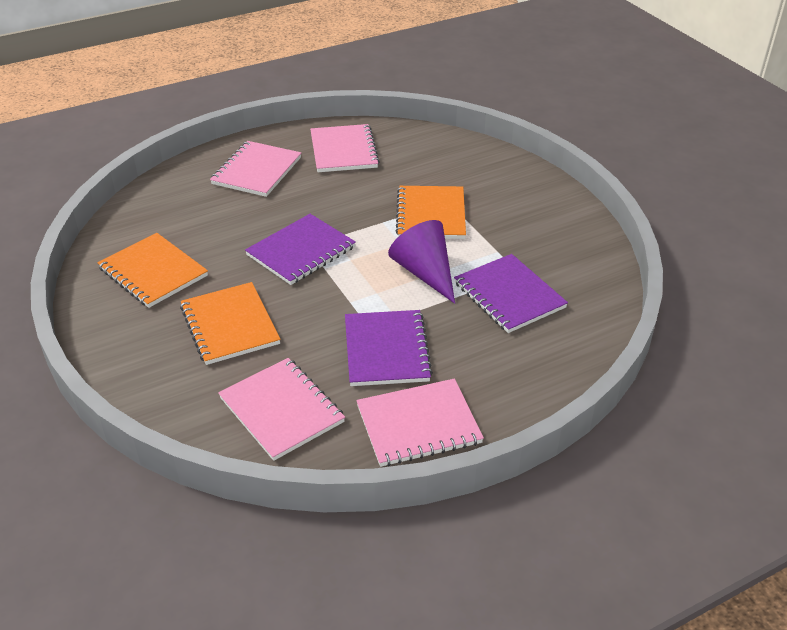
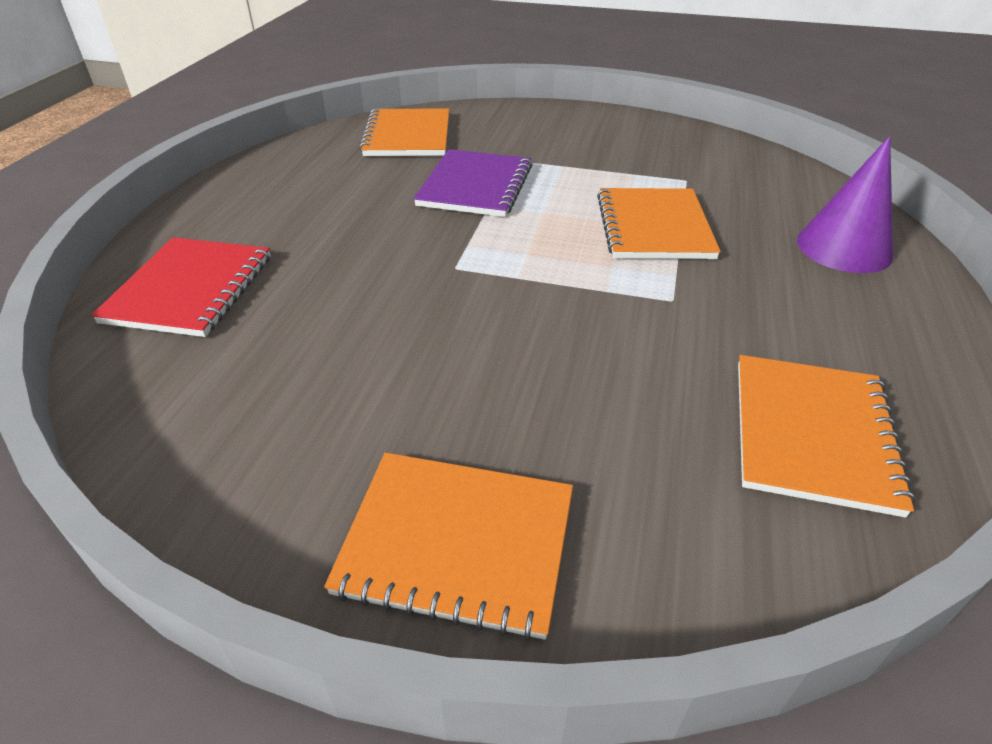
orange notebook: 3 -> 4
pink notebook: 4 -> 0
purple notebook: 3 -> 1
red notebook: 0 -> 1

